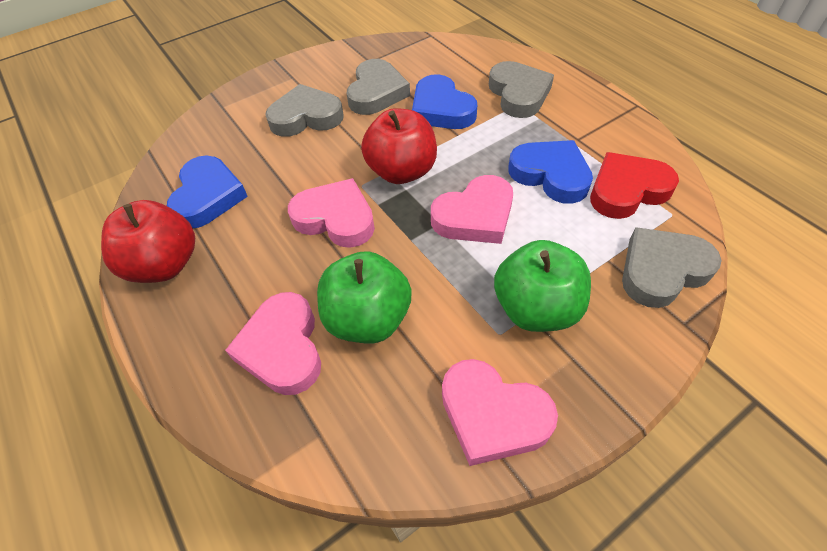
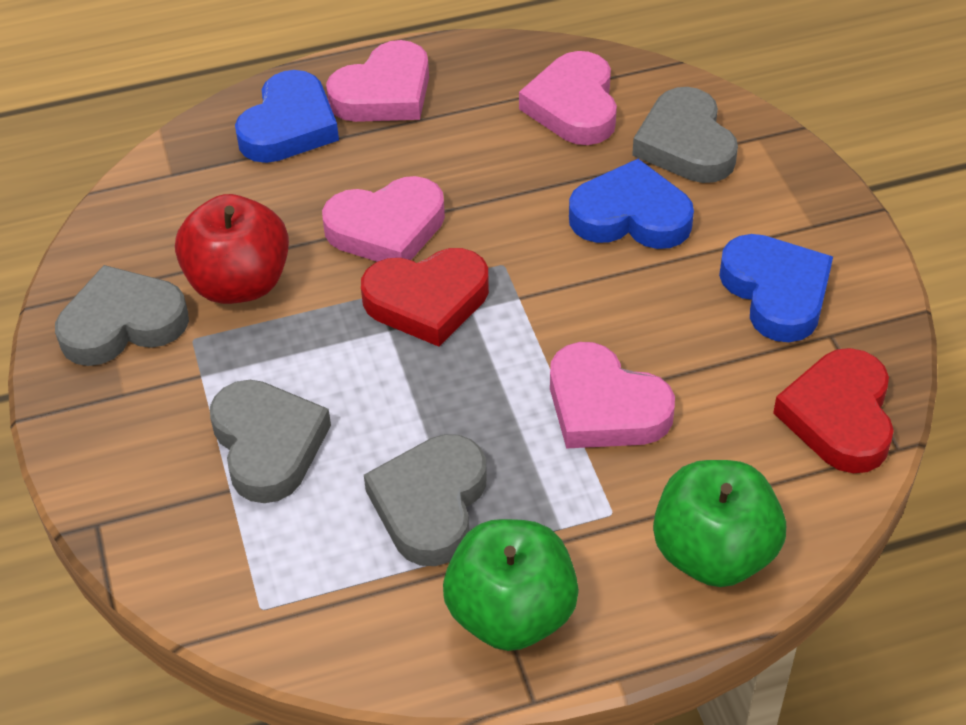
red apple: 2 -> 1
red heart: 1 -> 2

